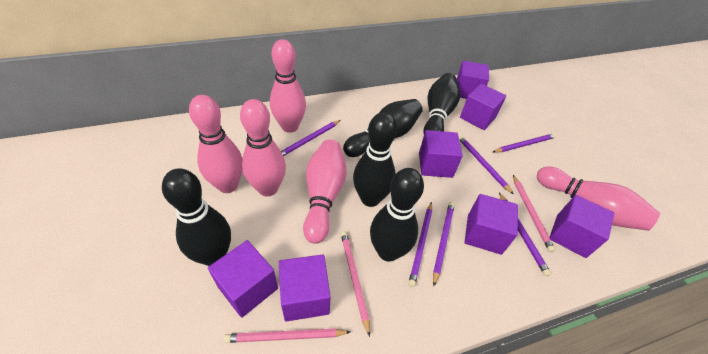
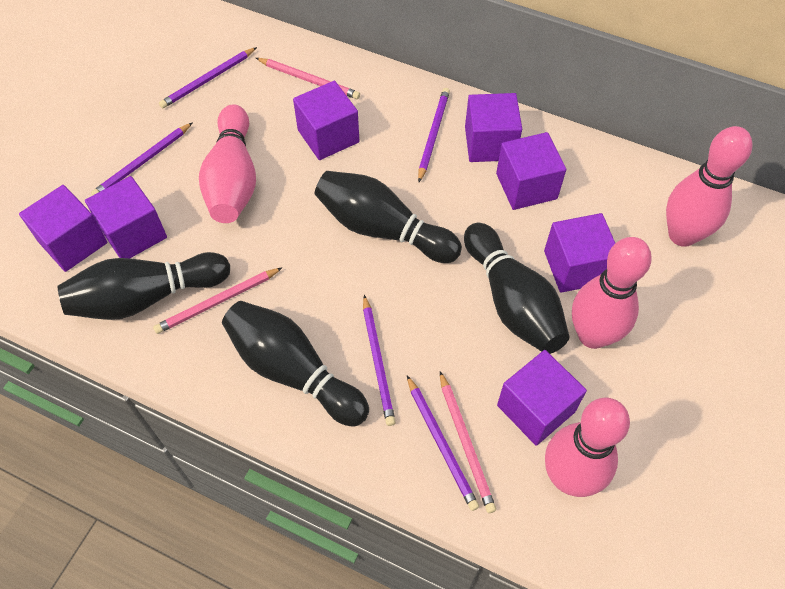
black bowling pin: 5 -> 4
pink bowling pin: 5 -> 4
purple pencil: 6 -> 5

